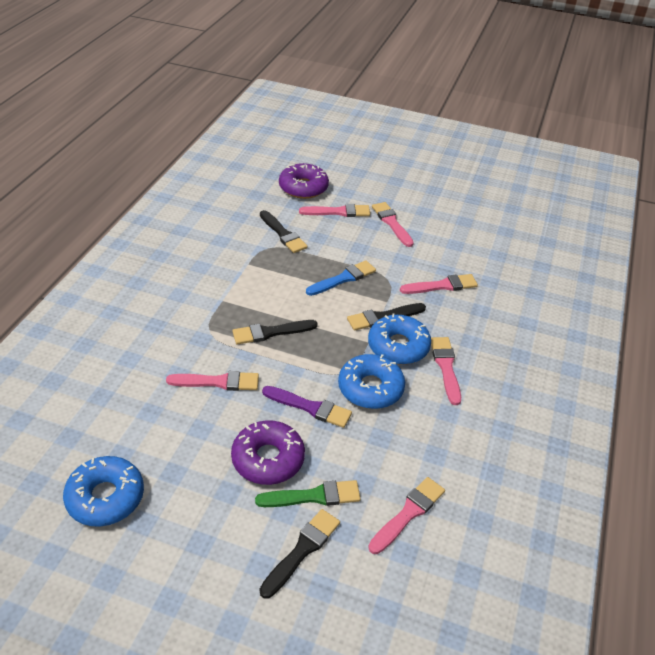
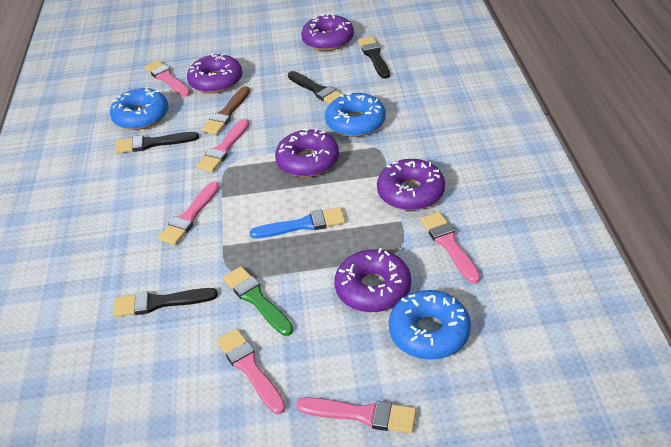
brown brush: 0 -> 1
purple brush: 1 -> 0
purple donut: 2 -> 5

